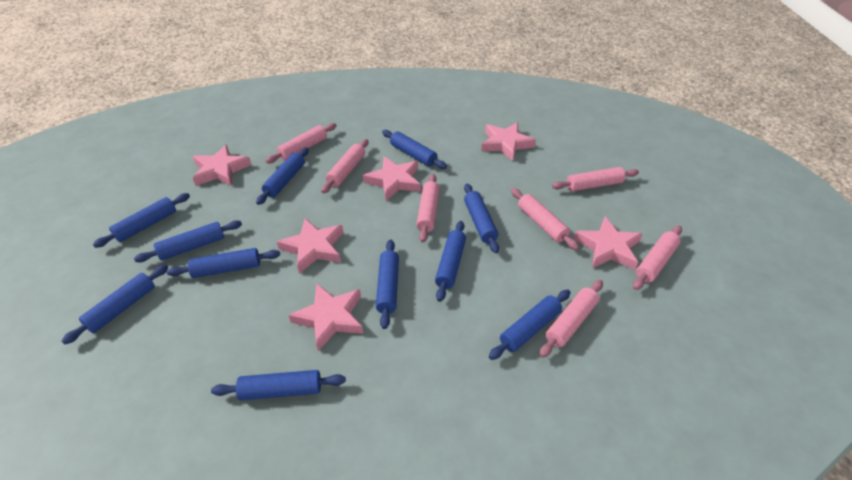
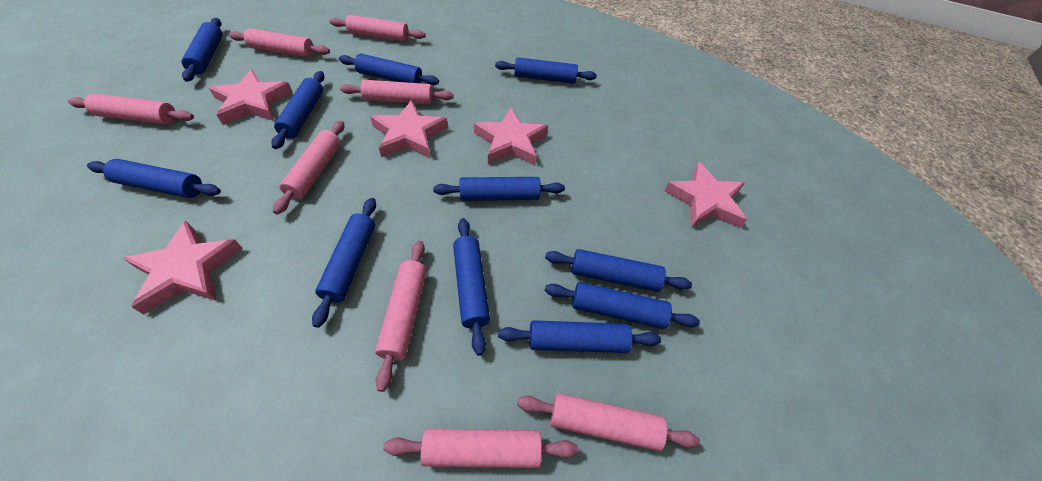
pink rolling pin: 7 -> 8
pink star: 6 -> 5

